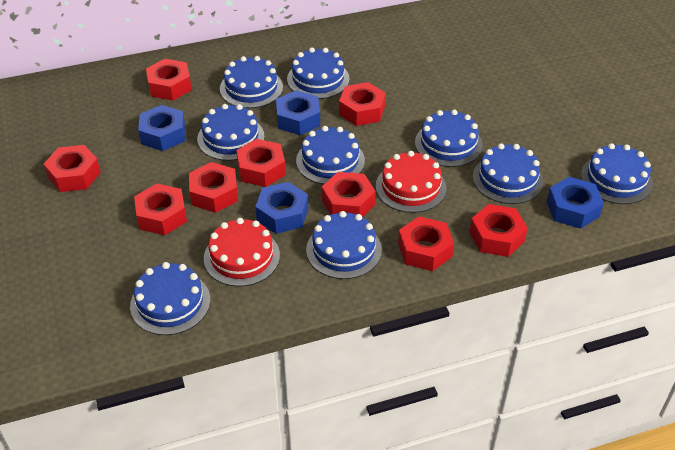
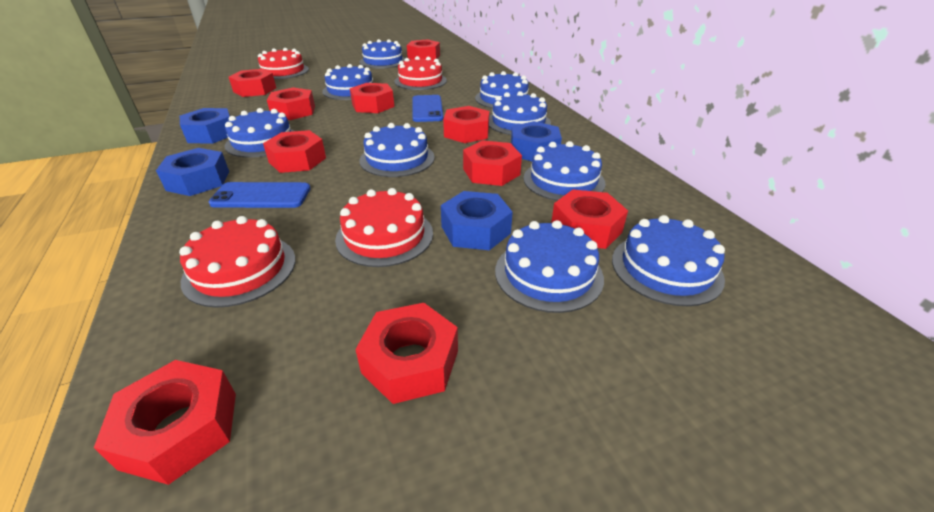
blue phone: 0 -> 2
red cake: 2 -> 4
red nut: 9 -> 10

